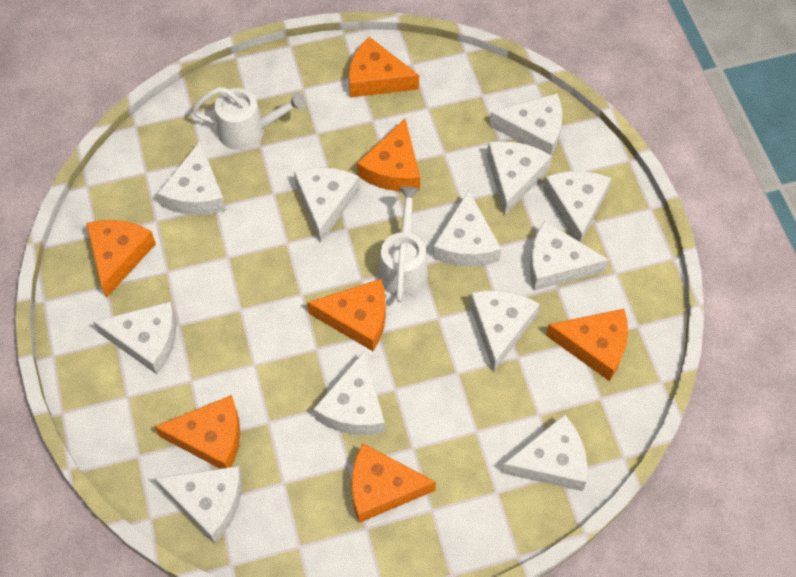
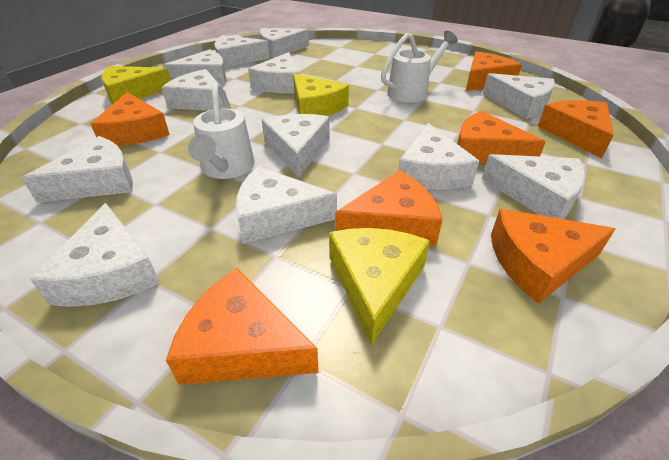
yellow cheese: 0 -> 3

